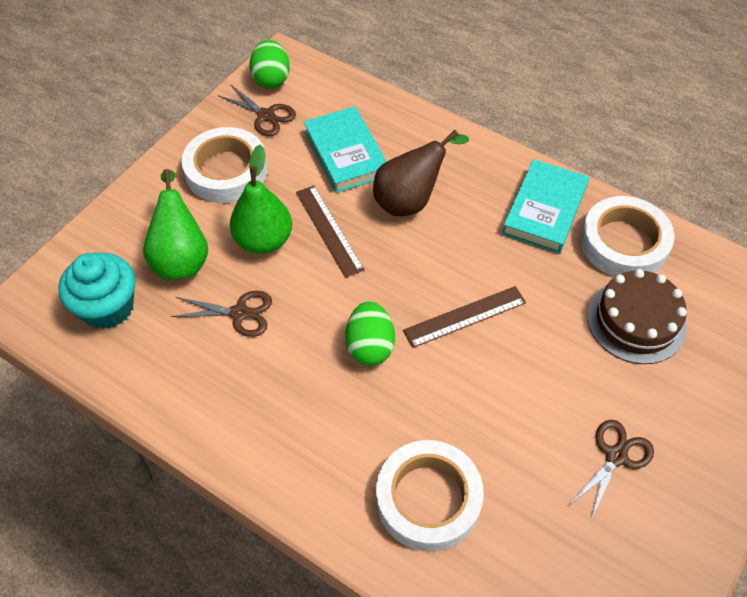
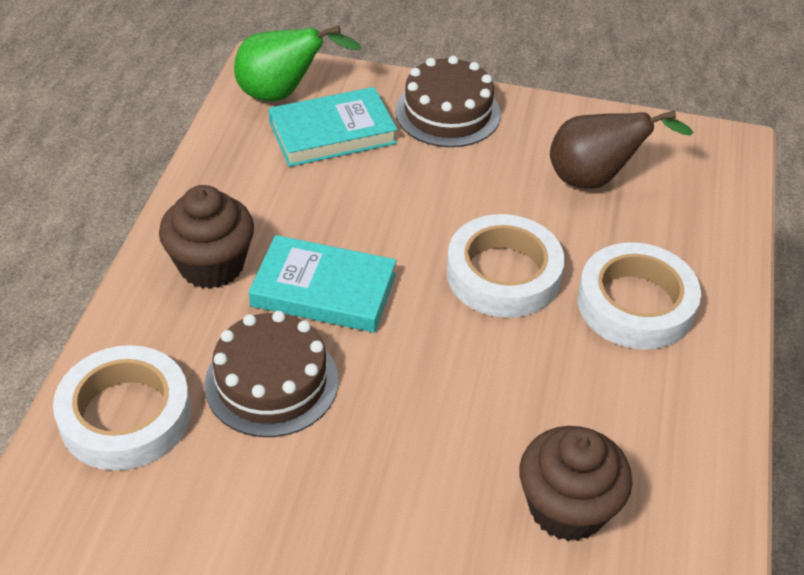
brown cake: 1 -> 2
brown cupcake: 0 -> 2
brown ruler: 2 -> 0
brown scissors: 3 -> 0
green egg: 2 -> 0
green pear: 2 -> 1
turquoise cupcake: 1 -> 0

